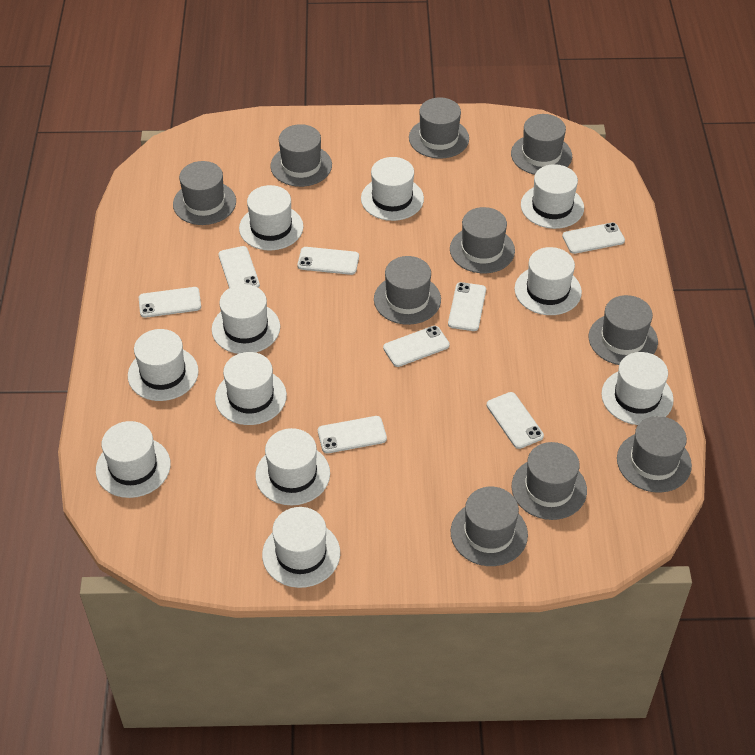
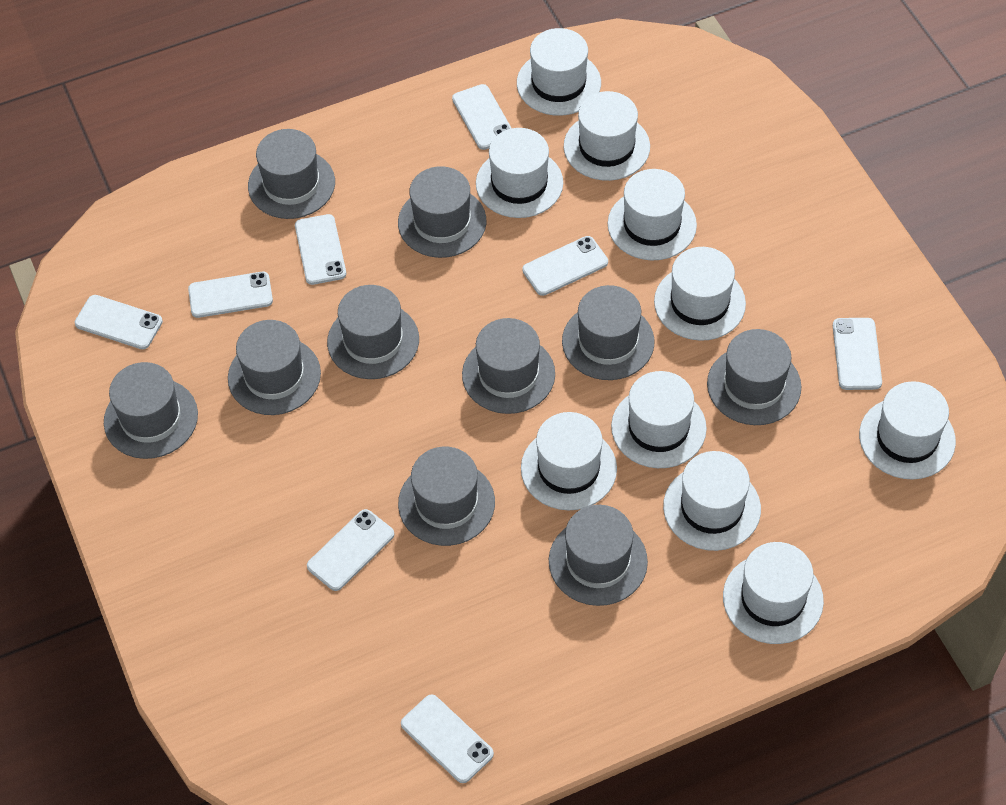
white hat: 11 -> 10

